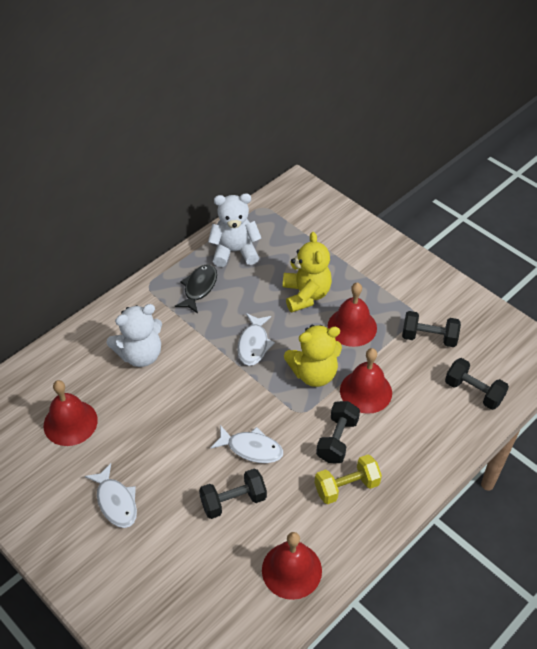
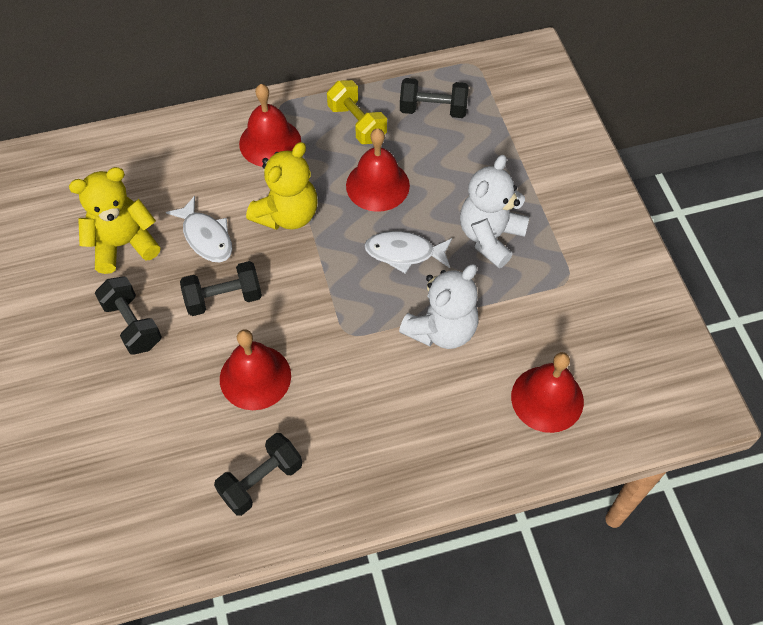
black fish: 1 -> 0
white fish: 3 -> 2

